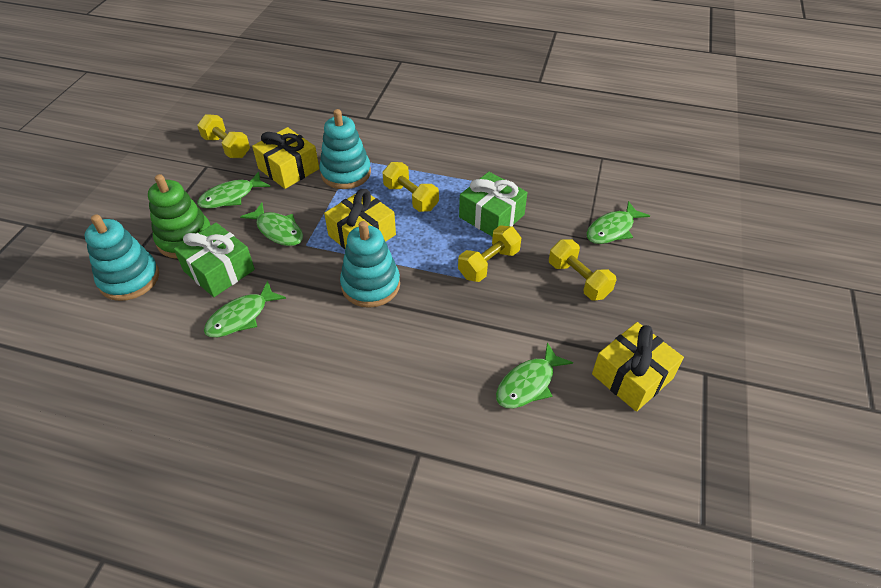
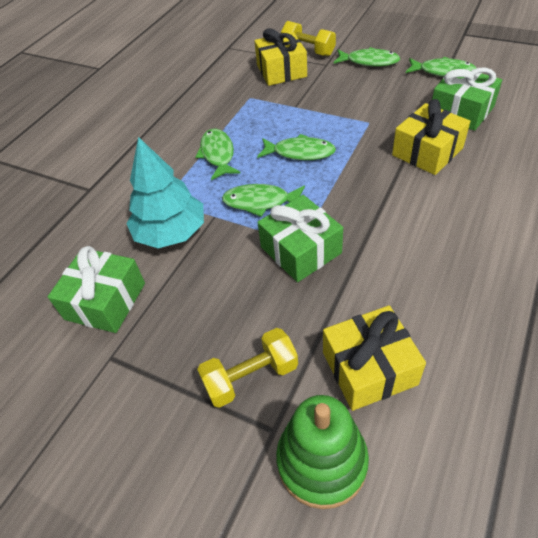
green gift: 2 -> 3
turquoise stacking toy: 3 -> 0
turquoise tree: 0 -> 1
yellow dumbbell: 4 -> 2

